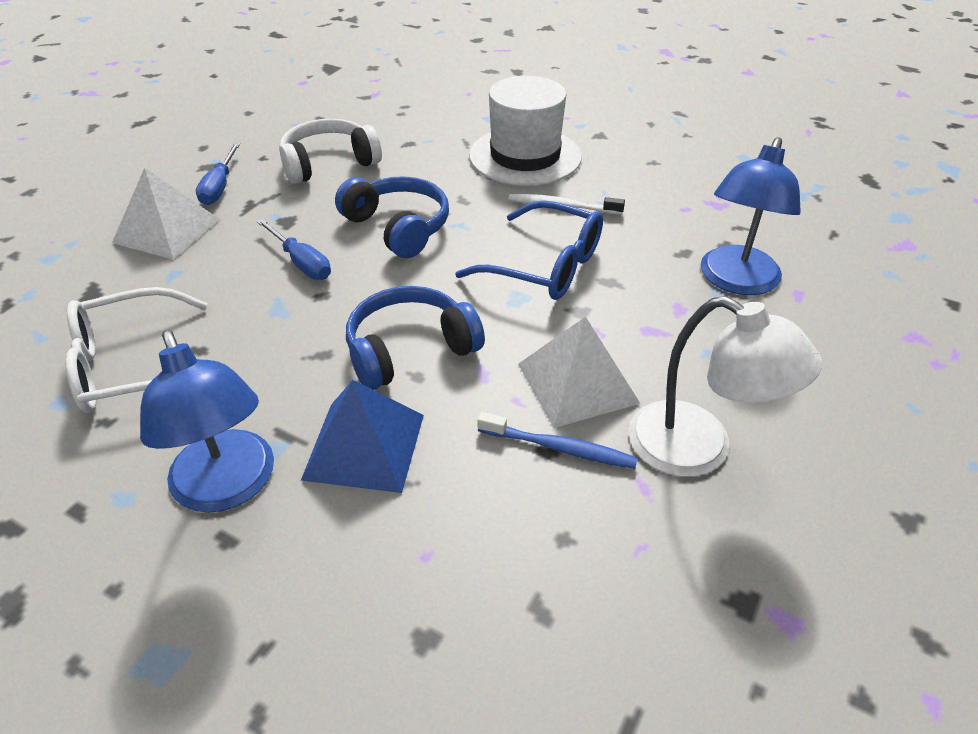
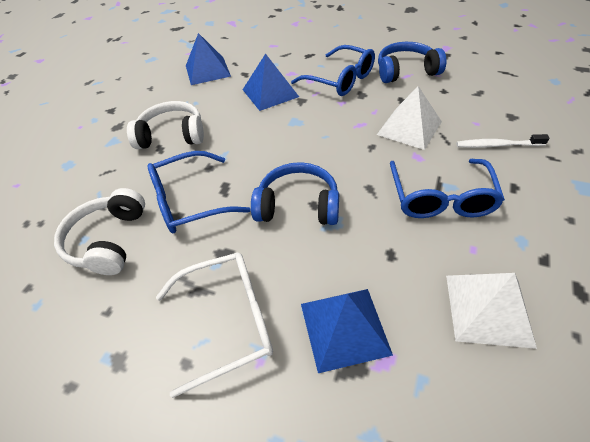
blue glasses: 1 -> 3
blue lamp: 2 -> 0
blue pyramid: 1 -> 3
blue screwdriver: 2 -> 0
blue toothbrush: 1 -> 0
white hat: 1 -> 0
white headphones: 1 -> 2
white lamp: 1 -> 0

